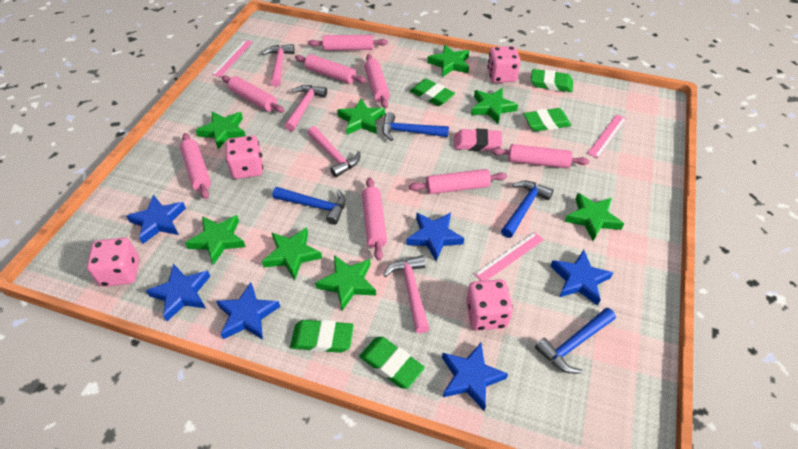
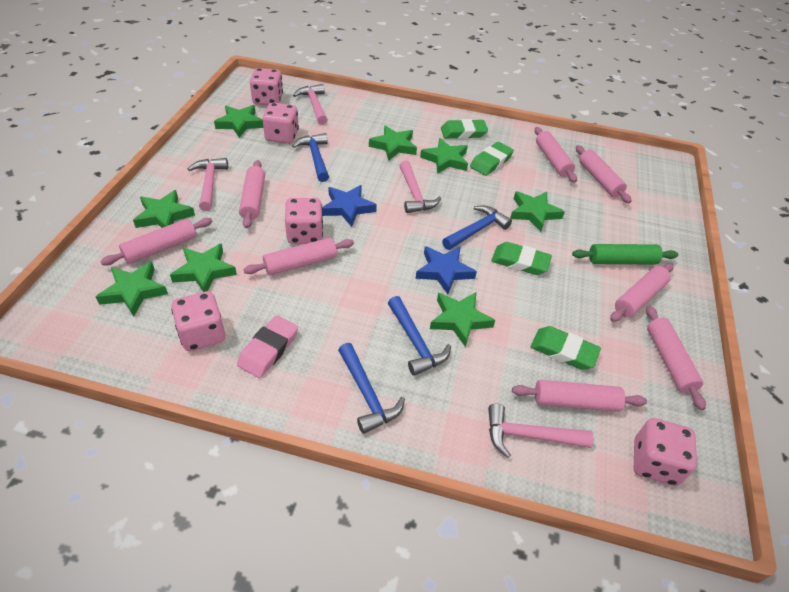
blue star: 6 -> 2
green eraser: 5 -> 4
green rolling pin: 0 -> 1
pink dice: 4 -> 5
pink ruler: 3 -> 0

